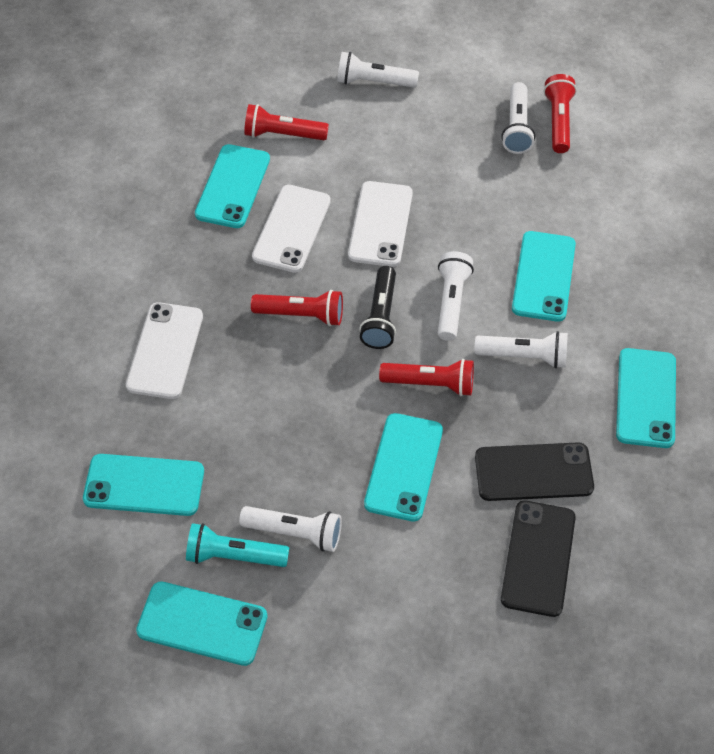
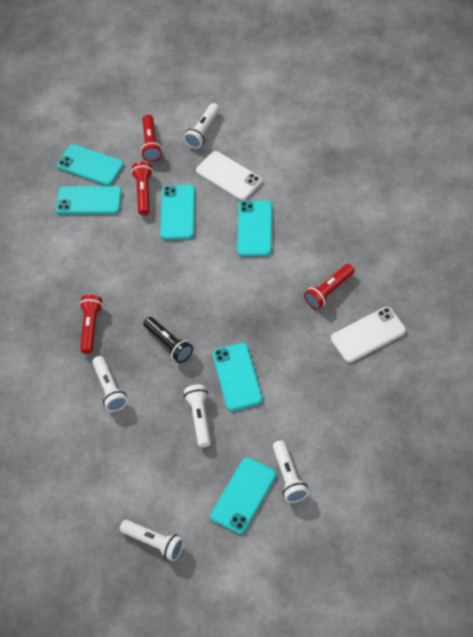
black phone: 2 -> 0
turquoise flashlight: 1 -> 0
white phone: 3 -> 2

